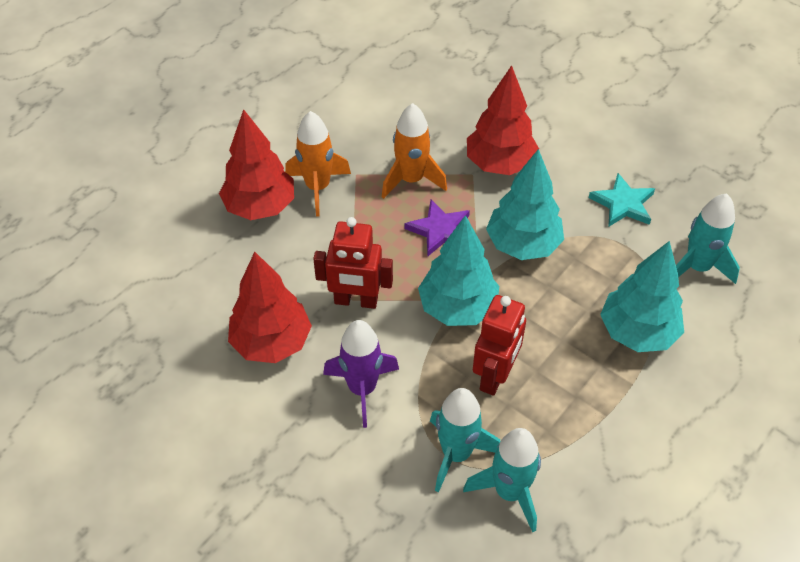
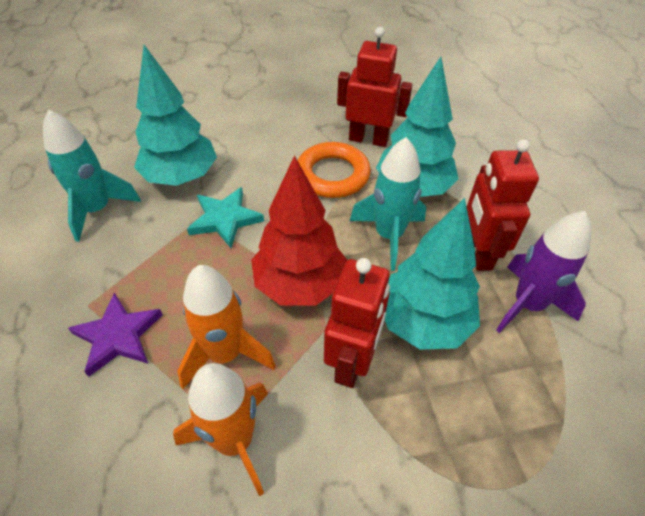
orange ring: 0 -> 1
red robot: 2 -> 3
red tree: 3 -> 1
turquoise rocket: 3 -> 2

